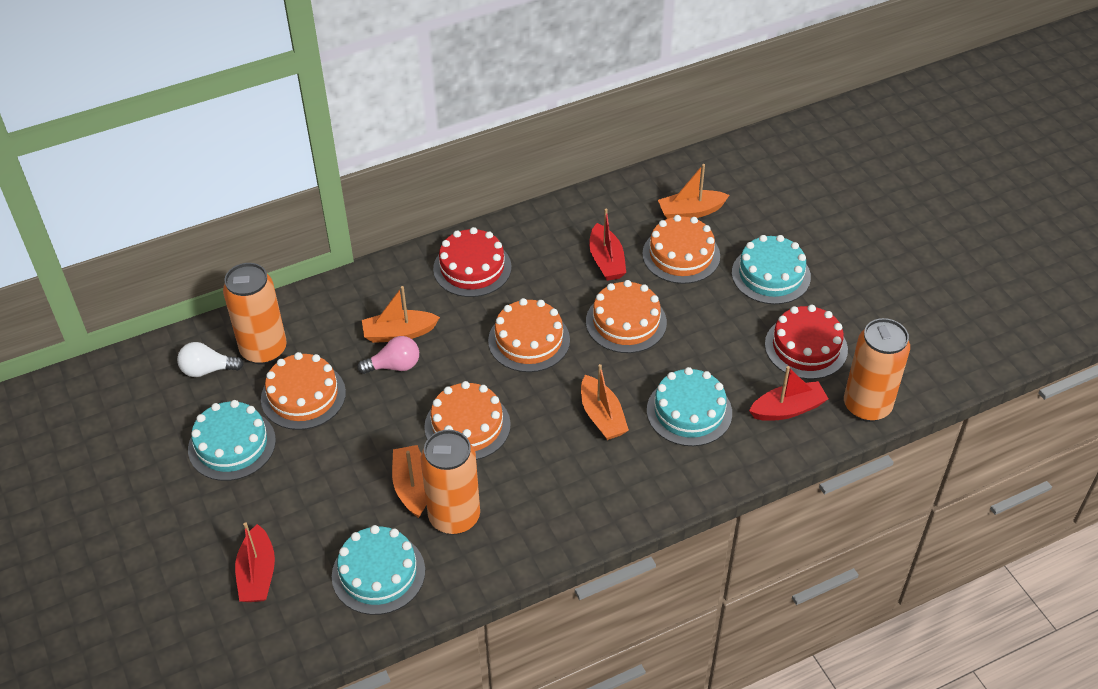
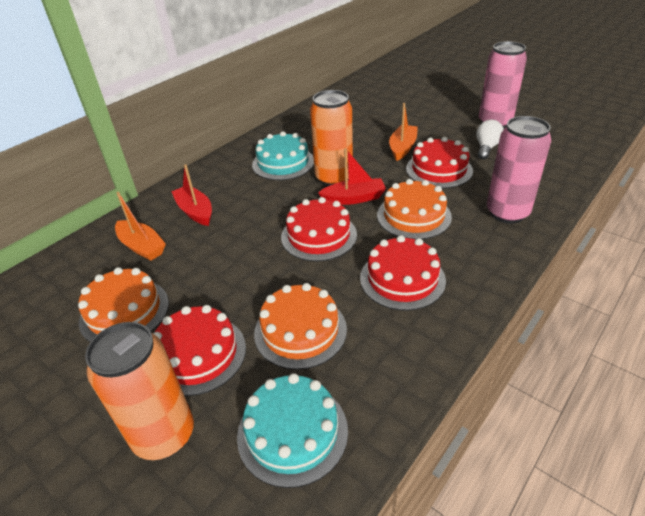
orange boat: 4 -> 2
orange cake: 5 -> 3
orange can: 3 -> 2
pink can: 0 -> 2
pink light bulb: 1 -> 0
red boat: 3 -> 2
red cake: 2 -> 4
turquoise cake: 4 -> 2

